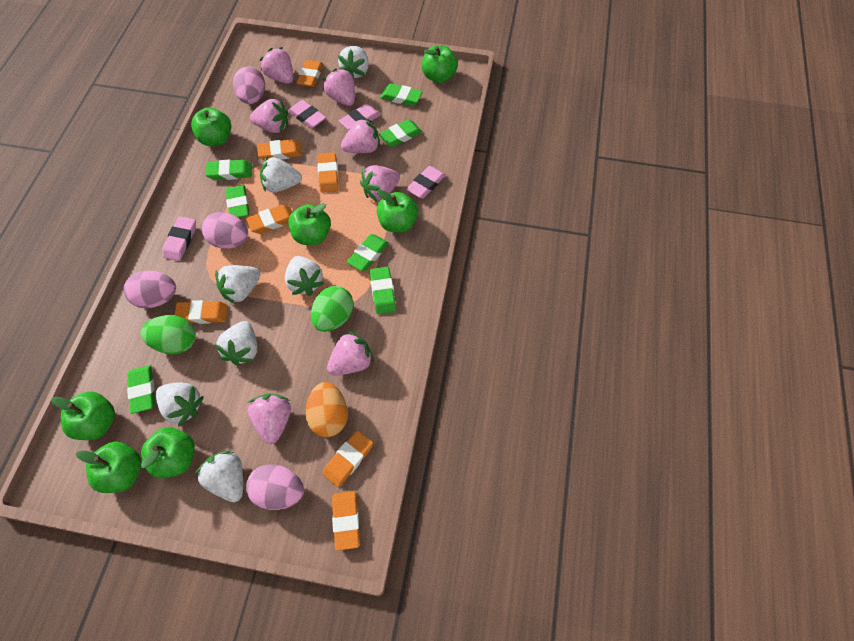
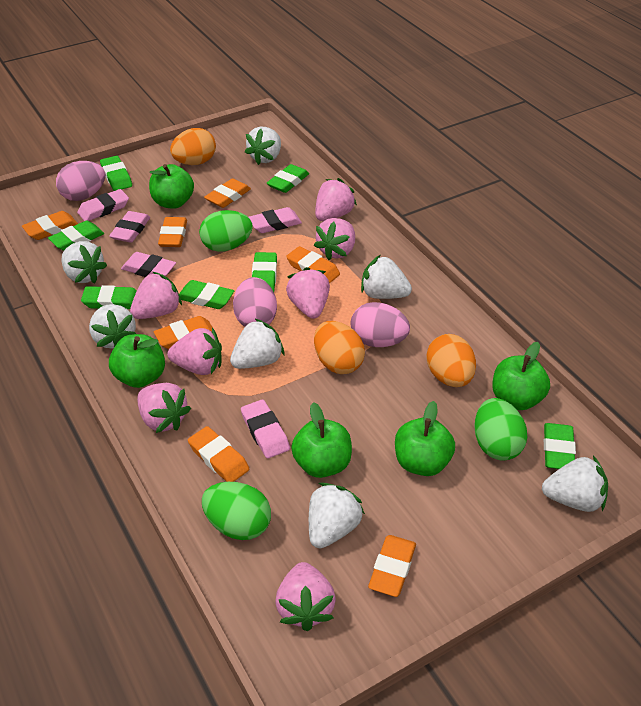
green apple: 7 -> 5
green egg: 2 -> 3
orange egg: 1 -> 3
pink egg: 4 -> 3
pink eraser: 4 -> 5

